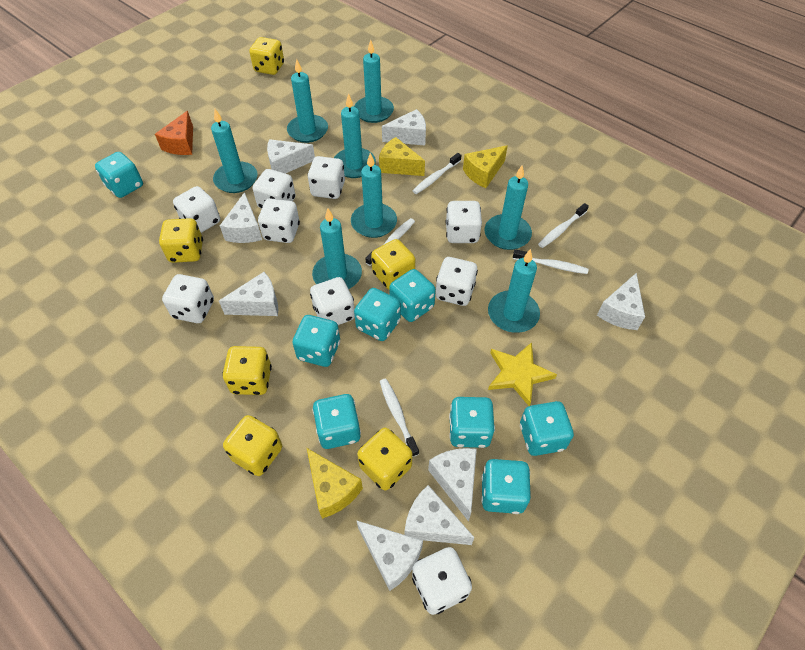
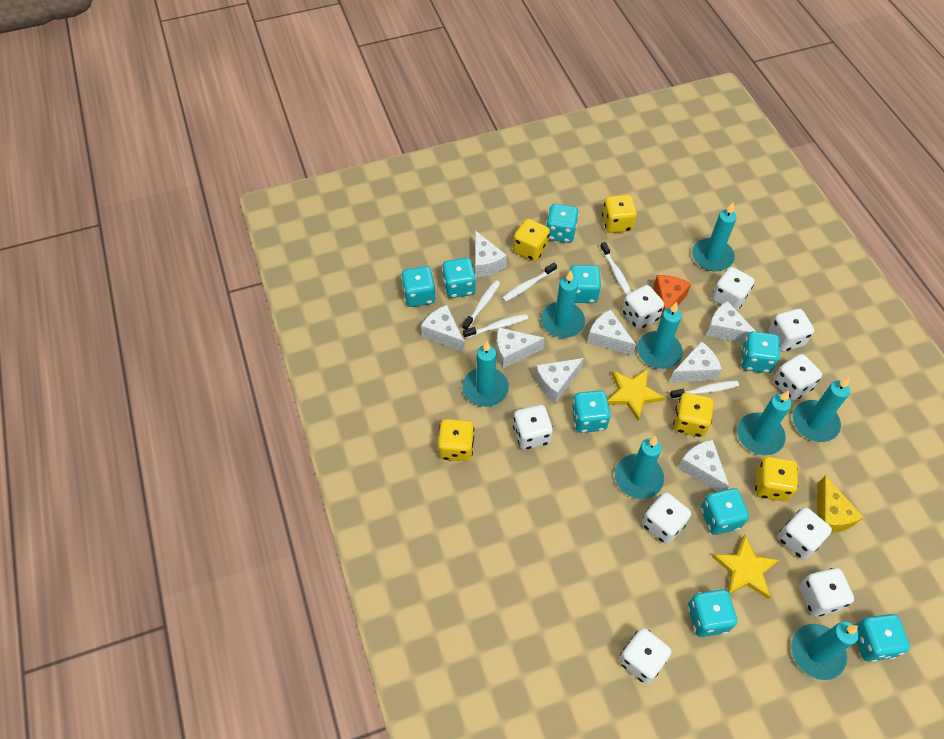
turquoise dice: 8 -> 9
yellow cheese: 3 -> 1
yellow dice: 6 -> 5
yellow star: 1 -> 2

